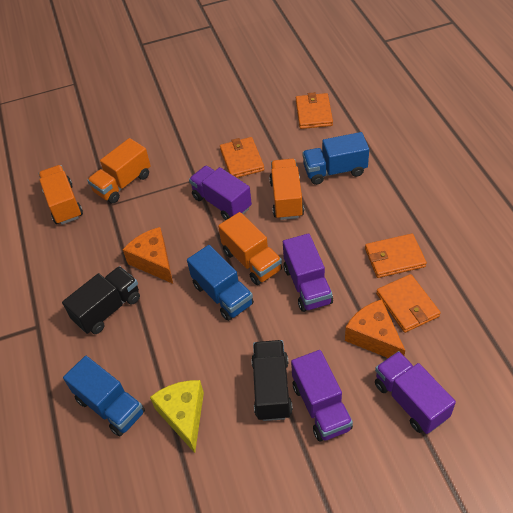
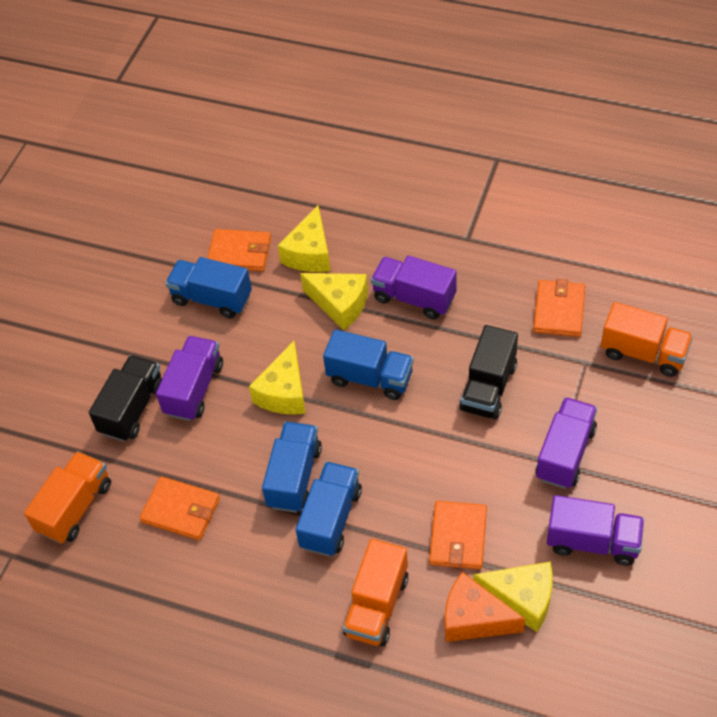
blue truck: 3 -> 4
orange cheese: 2 -> 1
orange truck: 4 -> 3
yellow cheese: 1 -> 4

